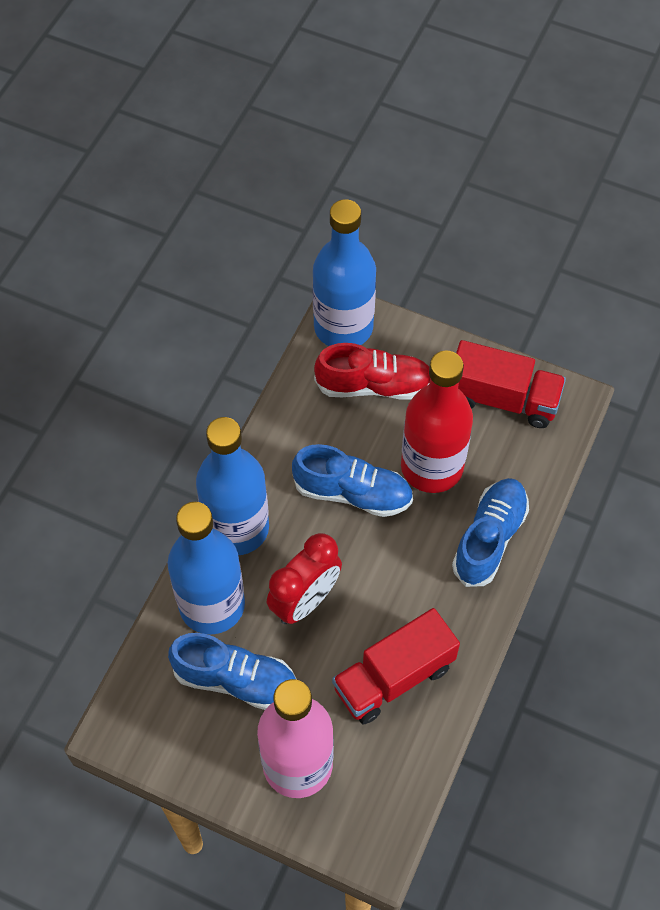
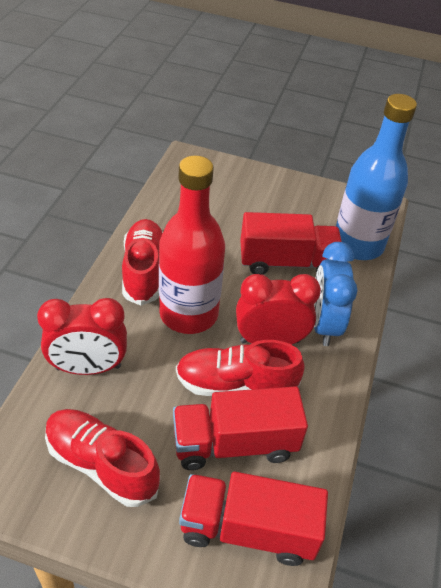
blue bottle: 3 -> 1
blue clock: 0 -> 1
blue shoe: 3 -> 0
pink bottle: 1 -> 0
red clock: 1 -> 2
red shoe: 1 -> 3
red truck: 2 -> 3

